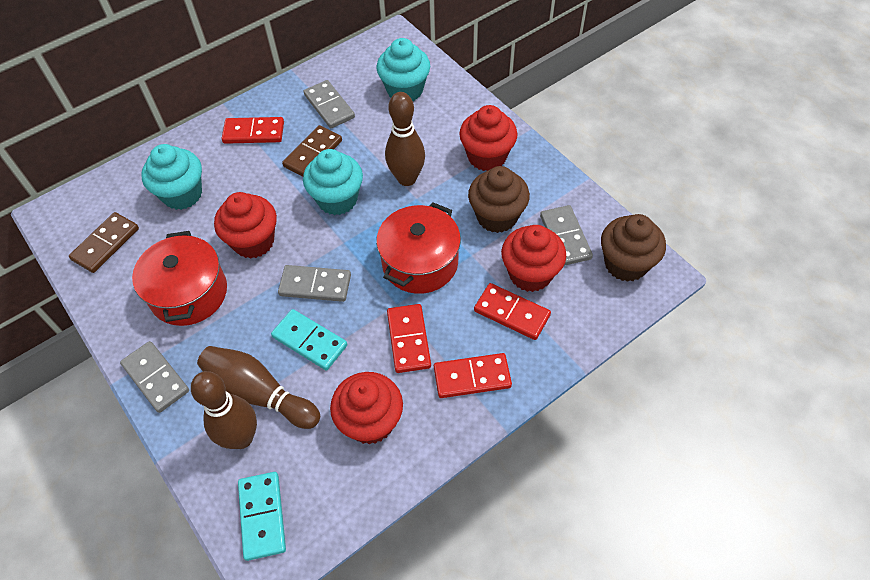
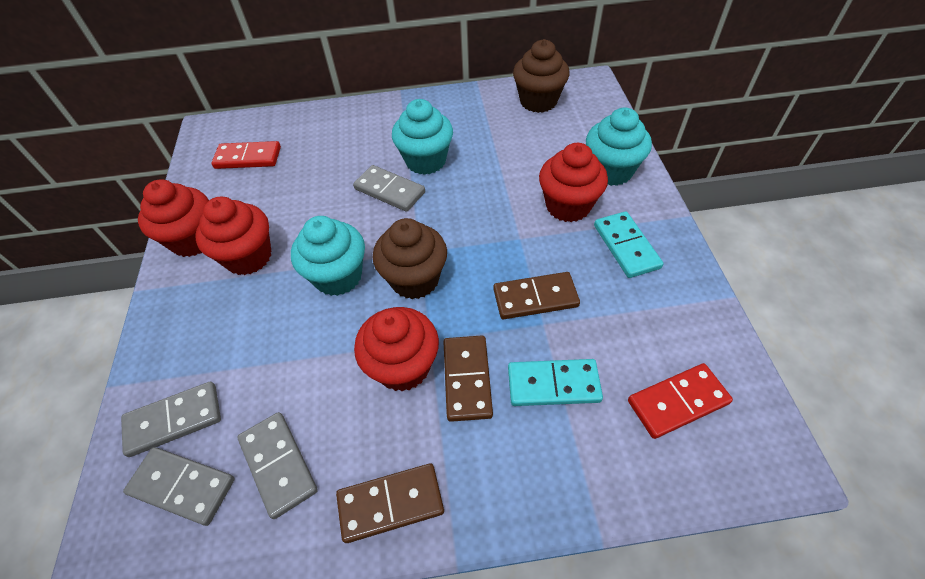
brown bowling pin: 3 -> 0
brown domino: 2 -> 3
red domino: 4 -> 2
red pot: 2 -> 0

